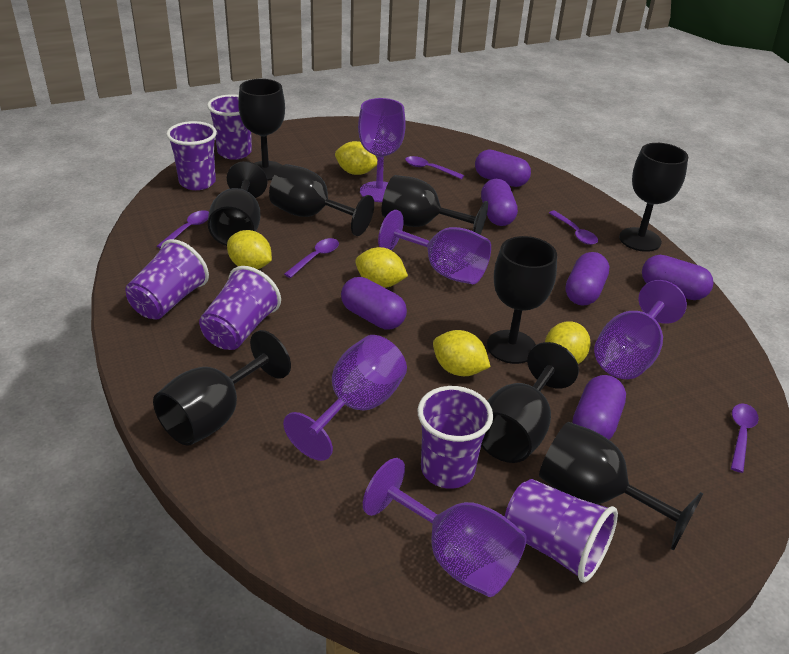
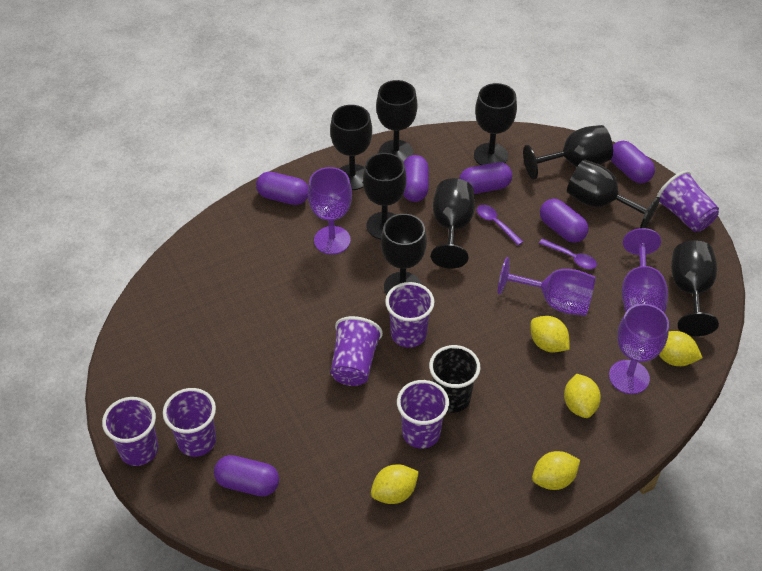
black cup: 0 -> 1
purple goblet: 5 -> 4
purple spoon: 5 -> 2

